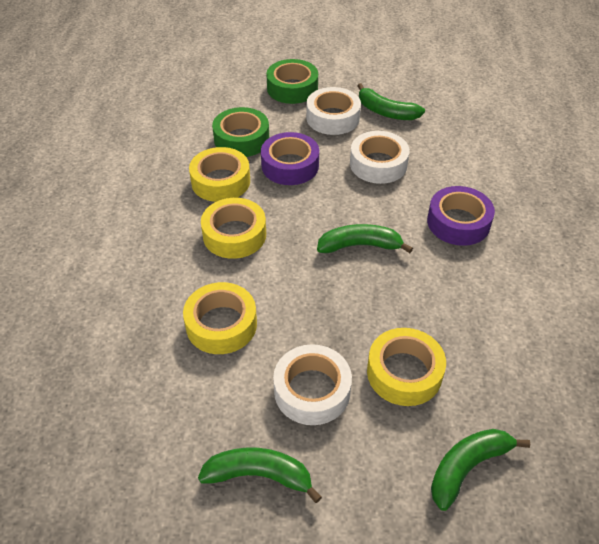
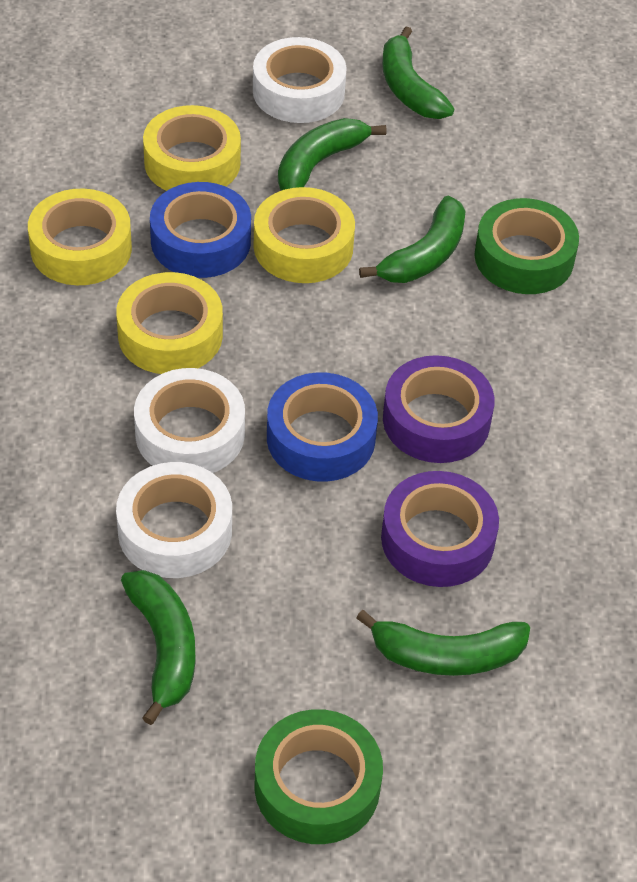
blue tape: 0 -> 2
green banana: 4 -> 5

